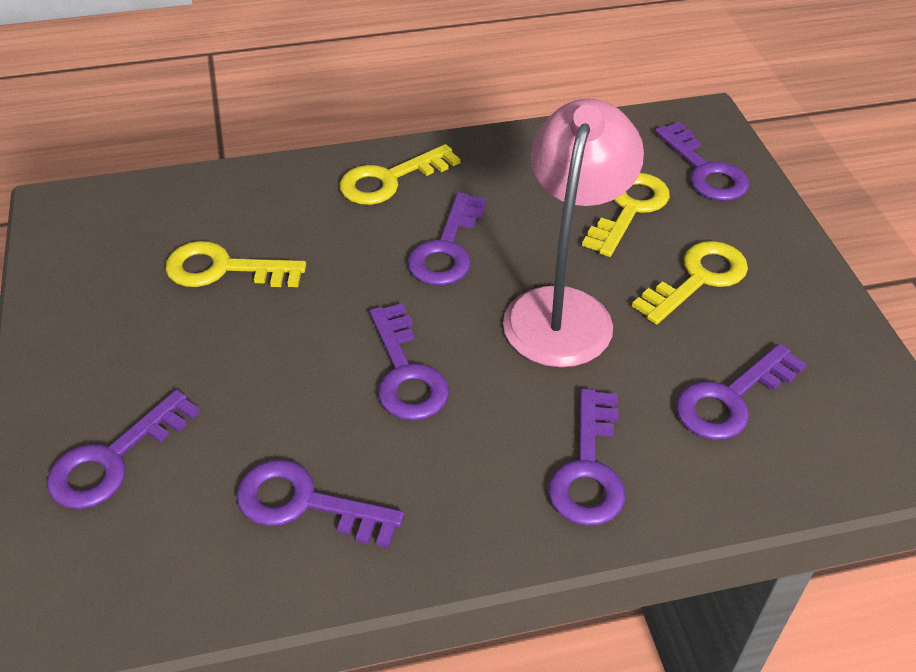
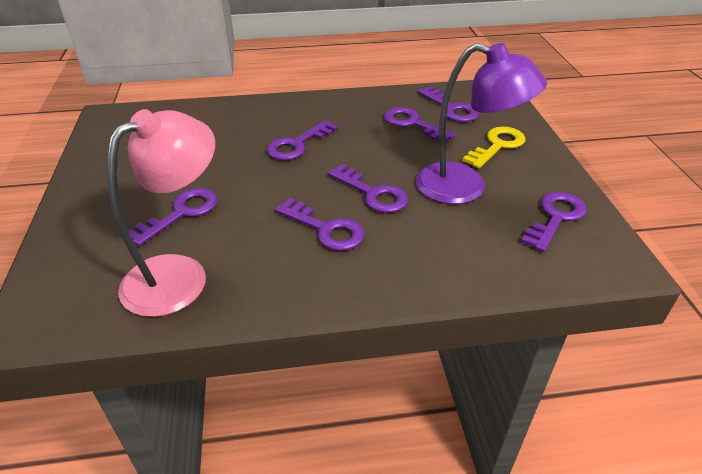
purple lamp: 0 -> 1
yellow key: 4 -> 1

